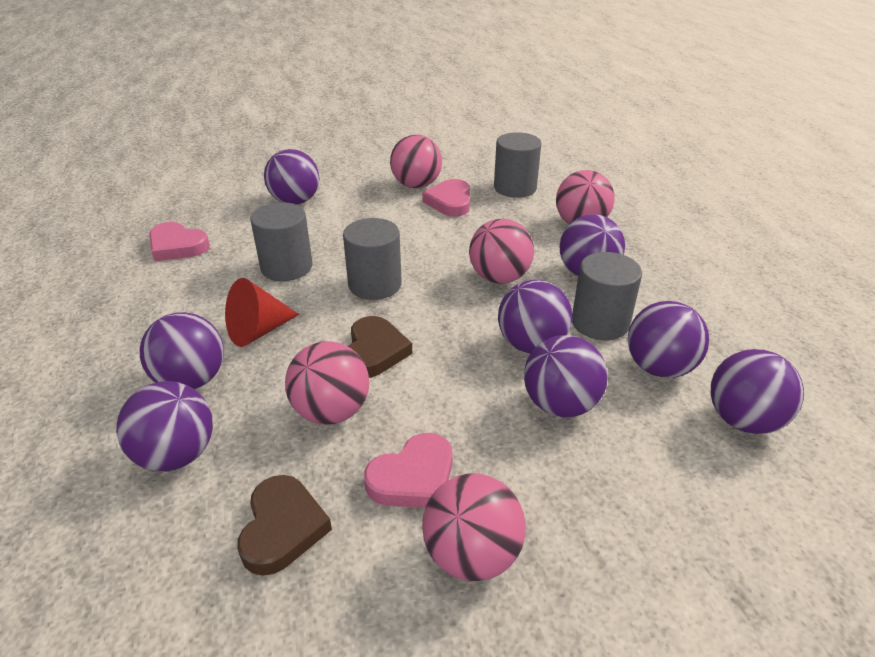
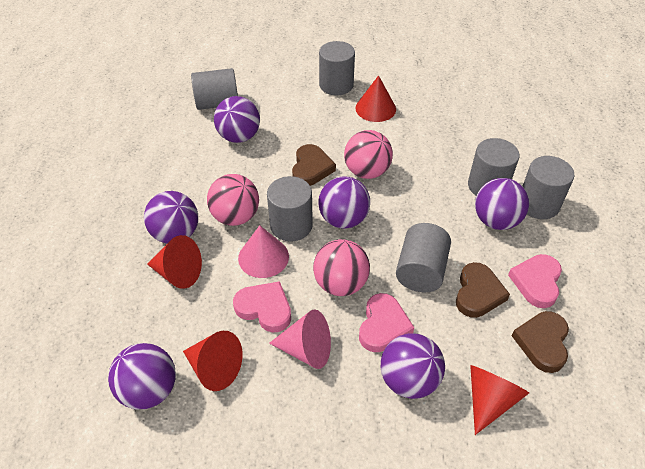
brown heart: 2 -> 3
grey cylinder: 4 -> 6
pink ball: 5 -> 3
pink cone: 0 -> 2
purple ball: 8 -> 6
red cone: 1 -> 4

